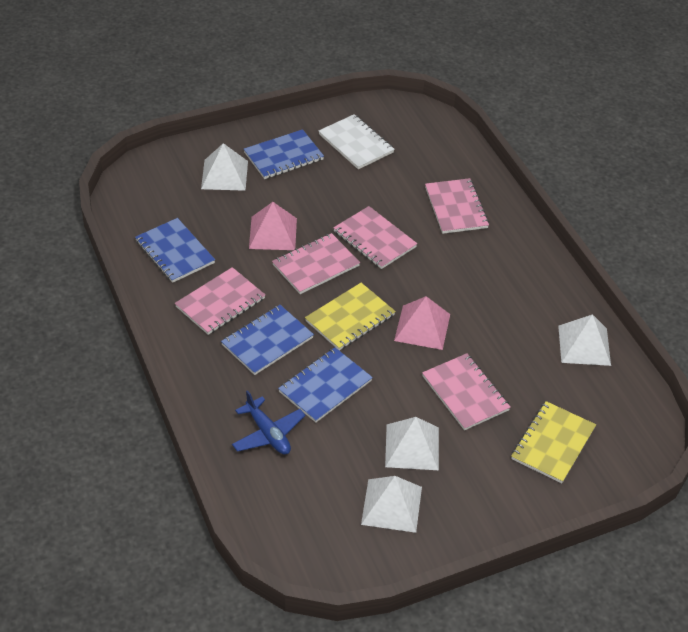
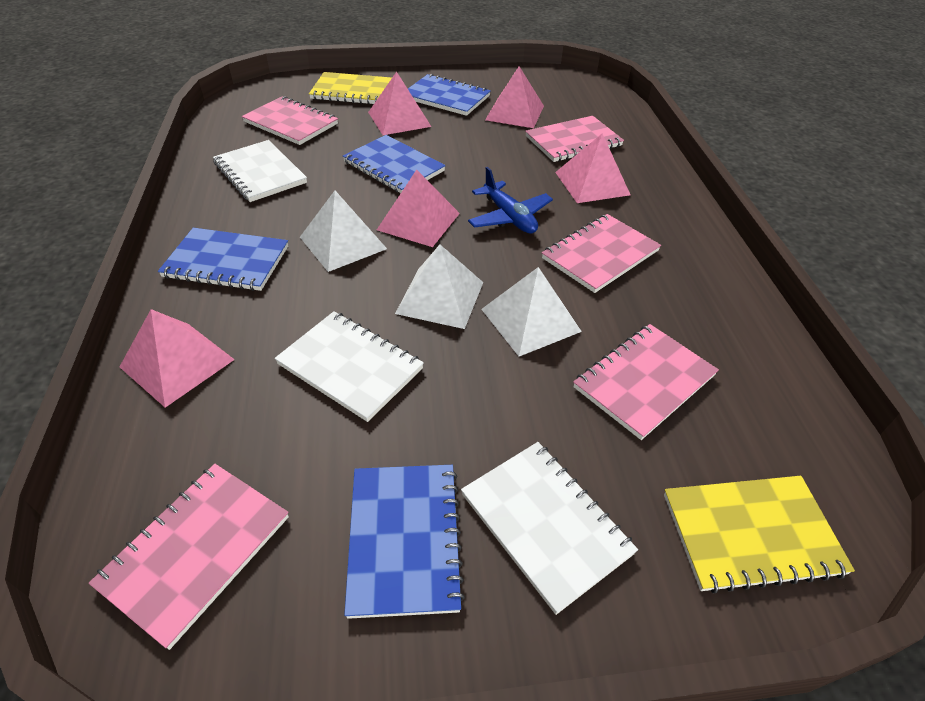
pink pyramid: 2 -> 5
white notebook: 1 -> 3
white pyramid: 4 -> 3

